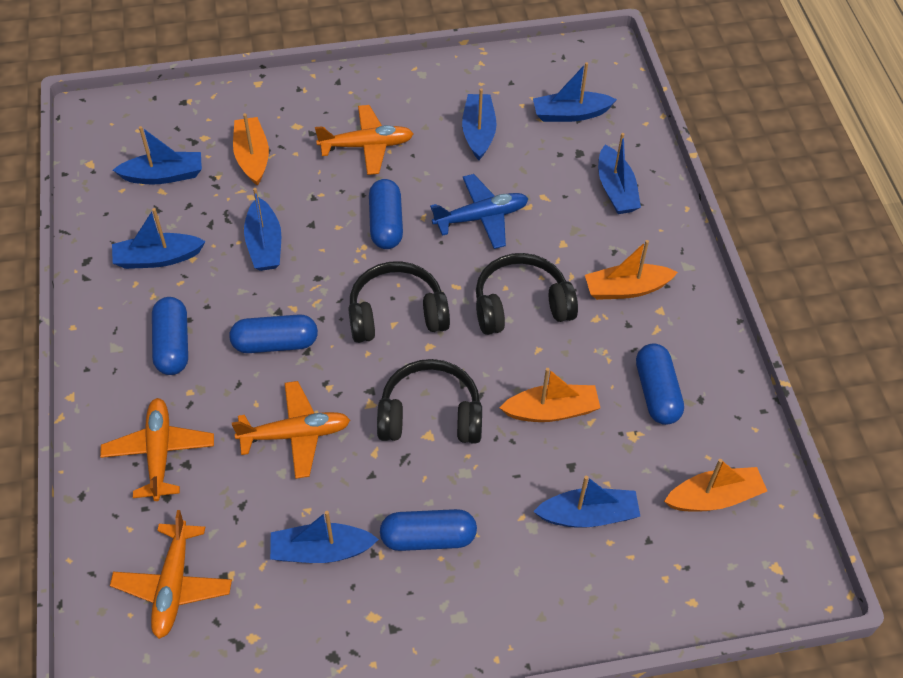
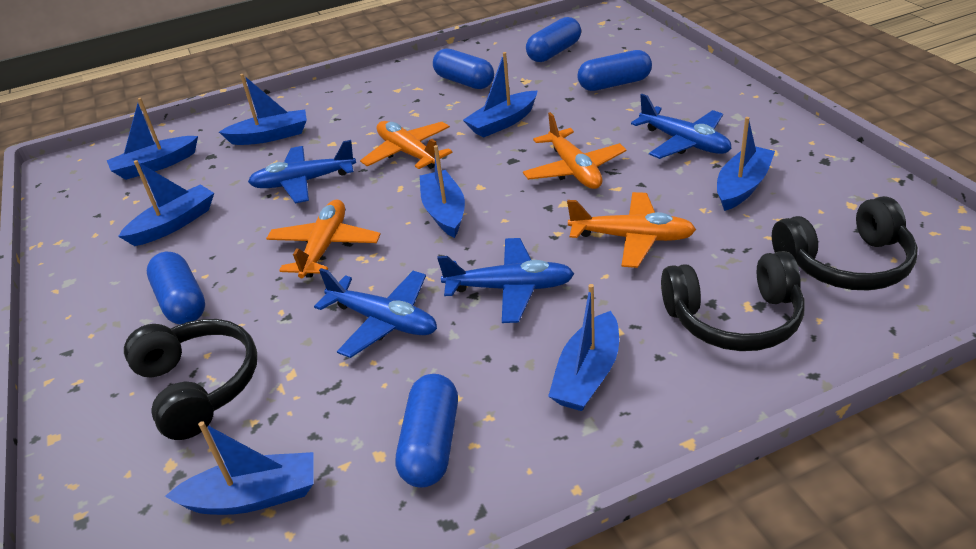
blue plane: 1 -> 4
orange boat: 4 -> 0

